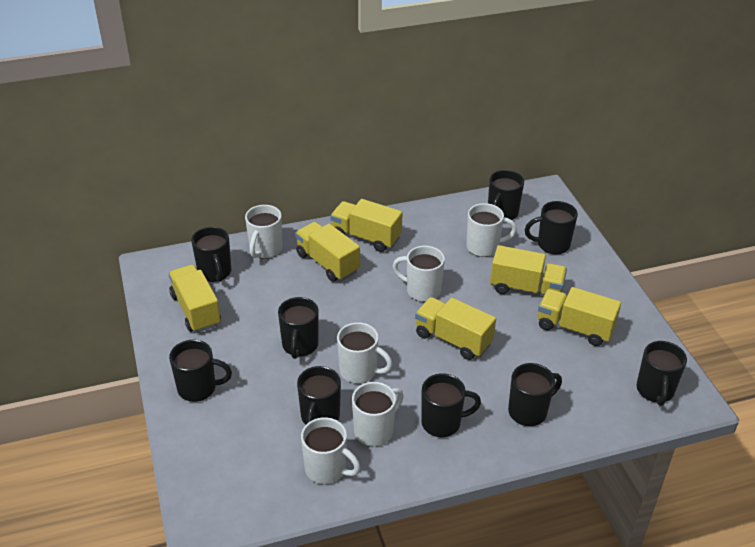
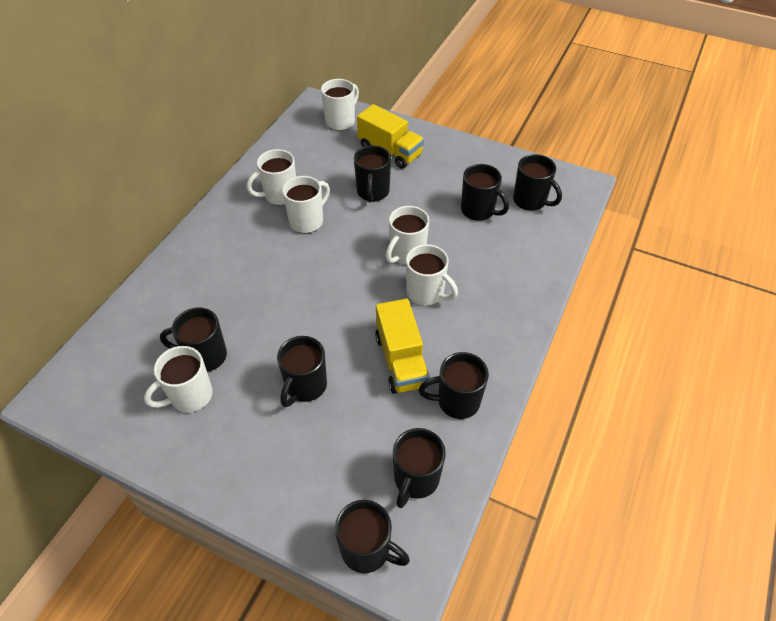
black mug: 9 -> 8
yellow truck: 6 -> 2

